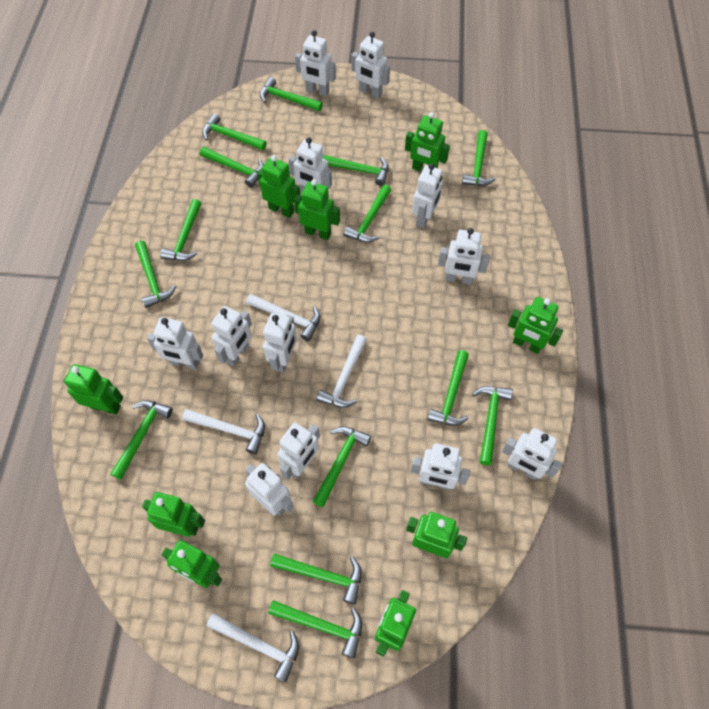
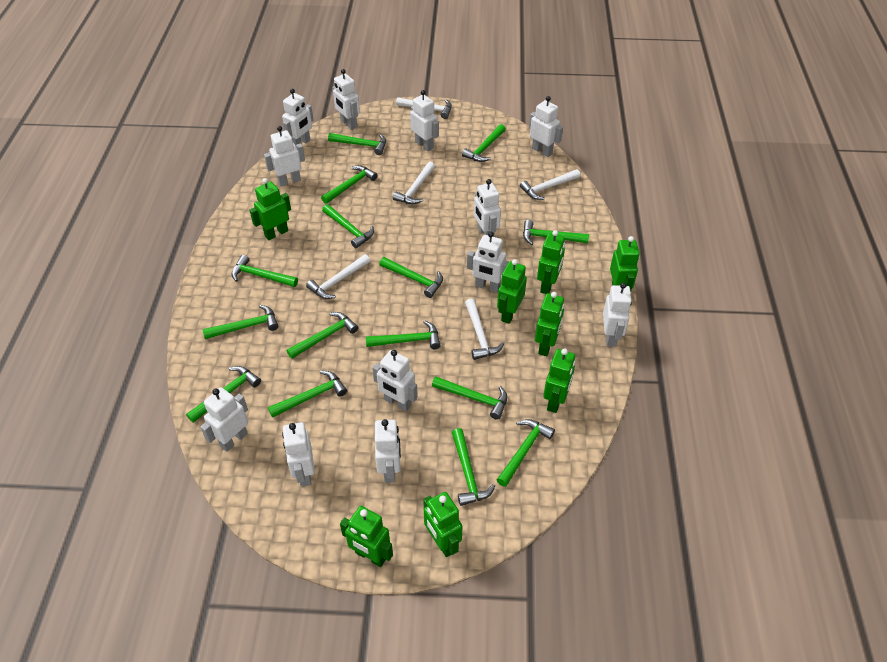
green hammer: 14 -> 15
green robot: 9 -> 8
white hammer: 4 -> 5

